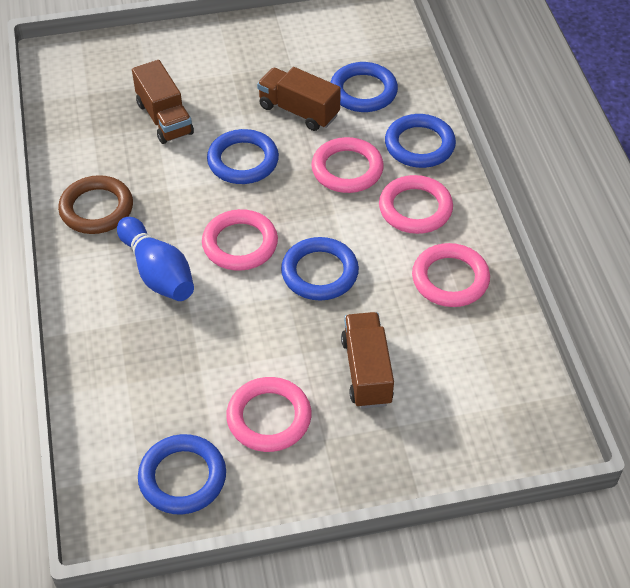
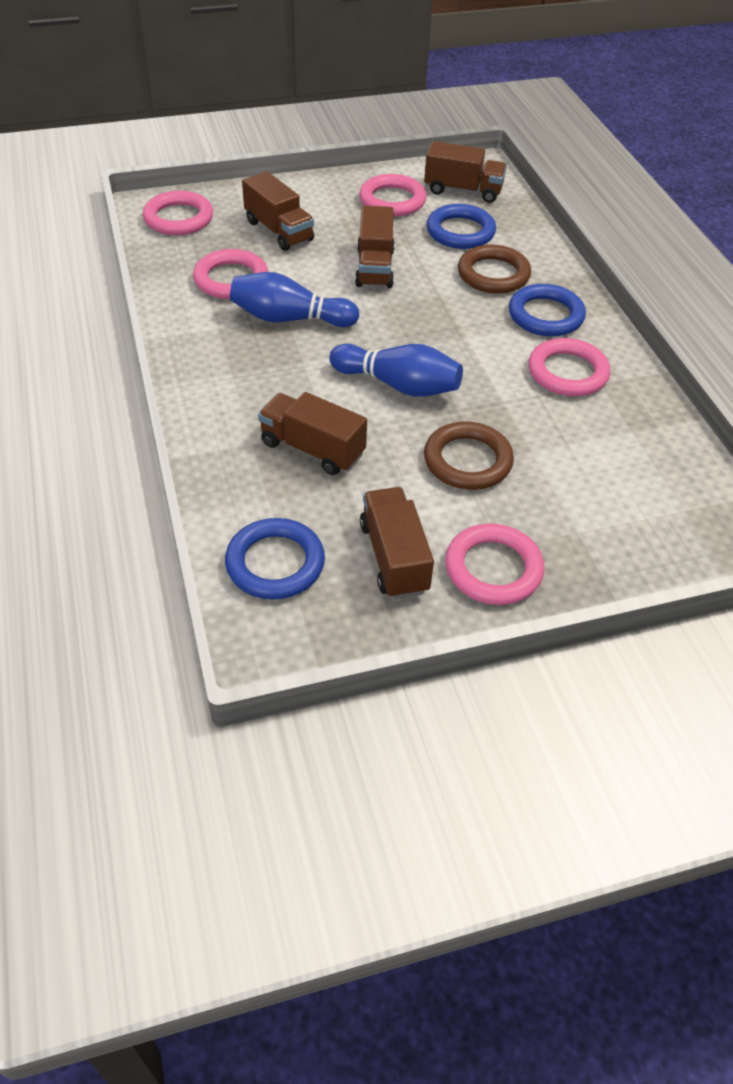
blue bowling pin: 1 -> 2
blue ring: 5 -> 3
brown ring: 1 -> 2
brown truck: 3 -> 5

